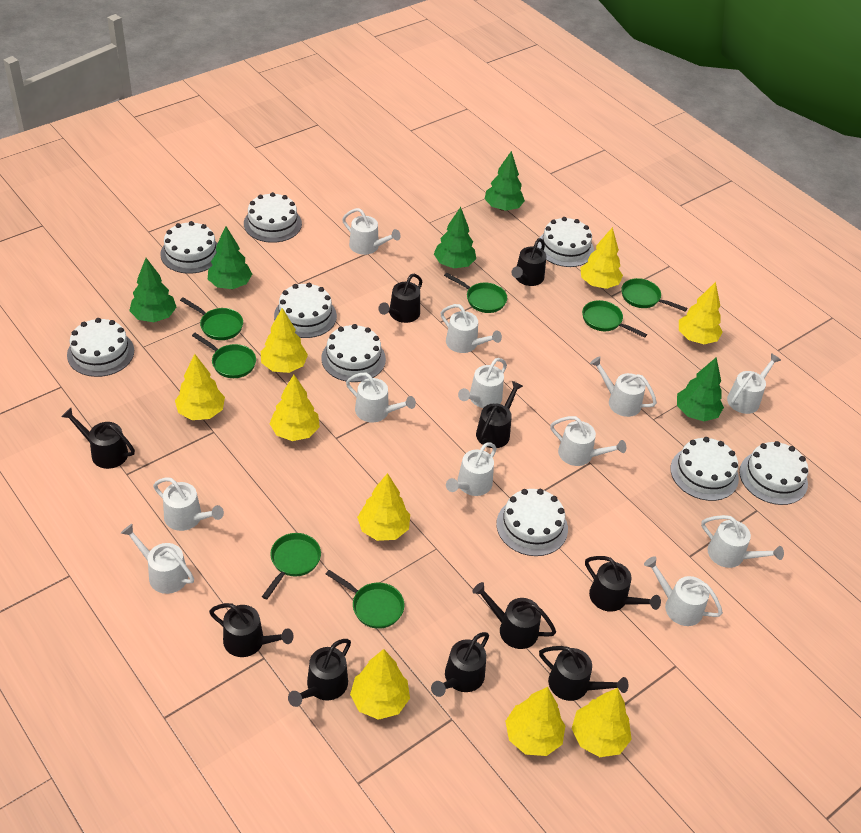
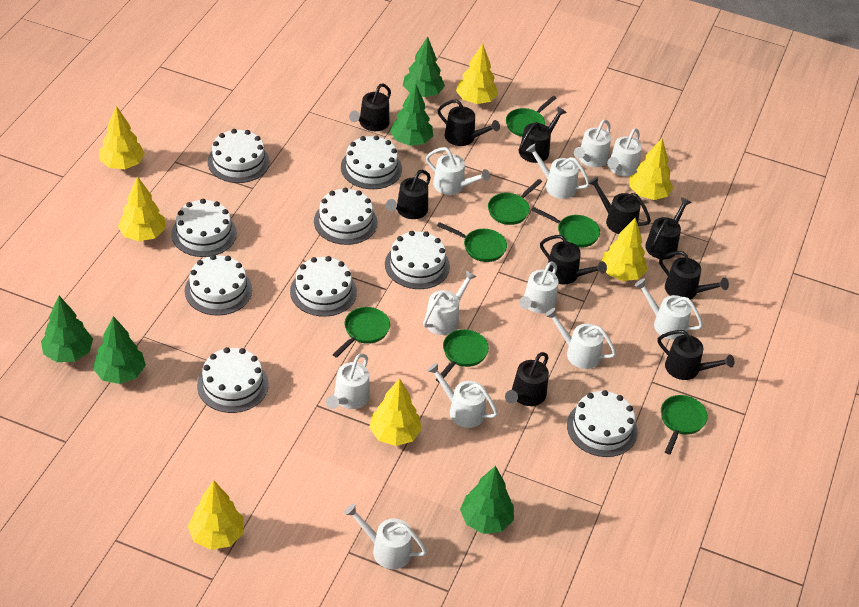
white watering can: 12 -> 11
yellow tree: 9 -> 7

